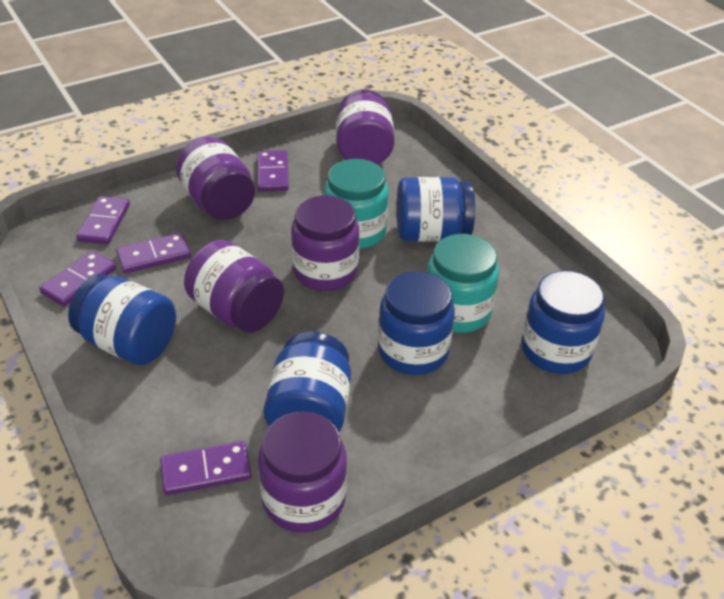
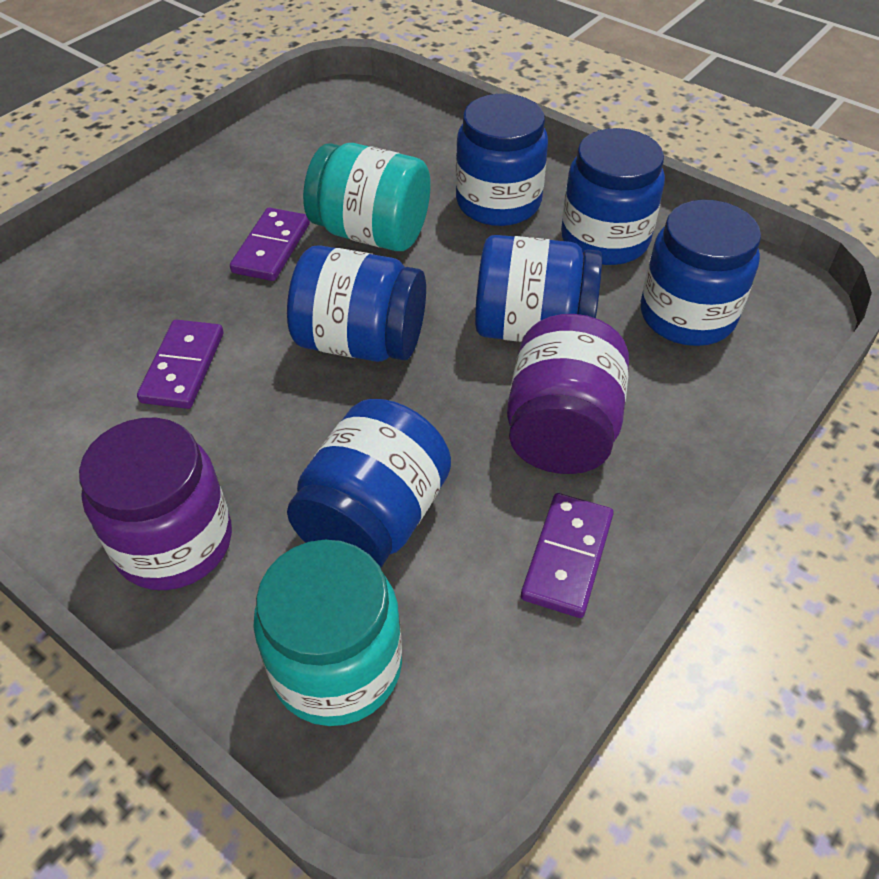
blue jar: 5 -> 6
purple domino: 5 -> 3
purple jar: 5 -> 2

